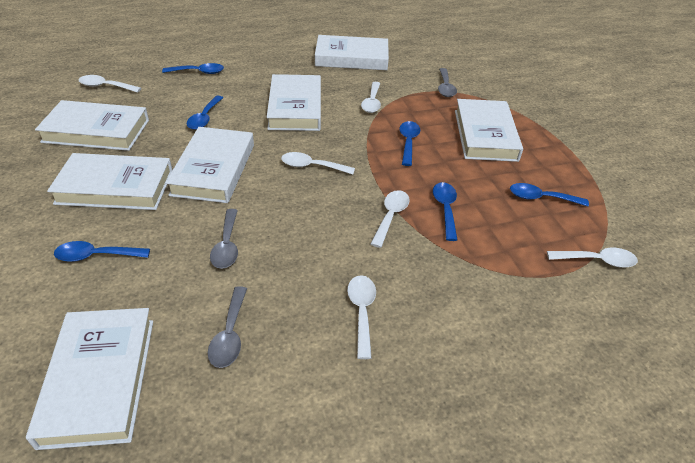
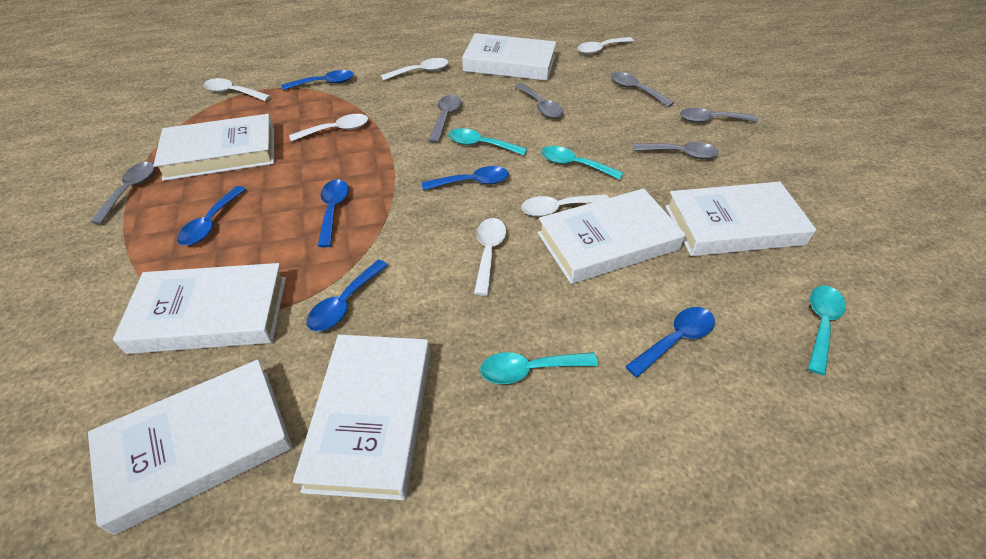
grey spoon: 3 -> 6
turquoise spoon: 0 -> 4

